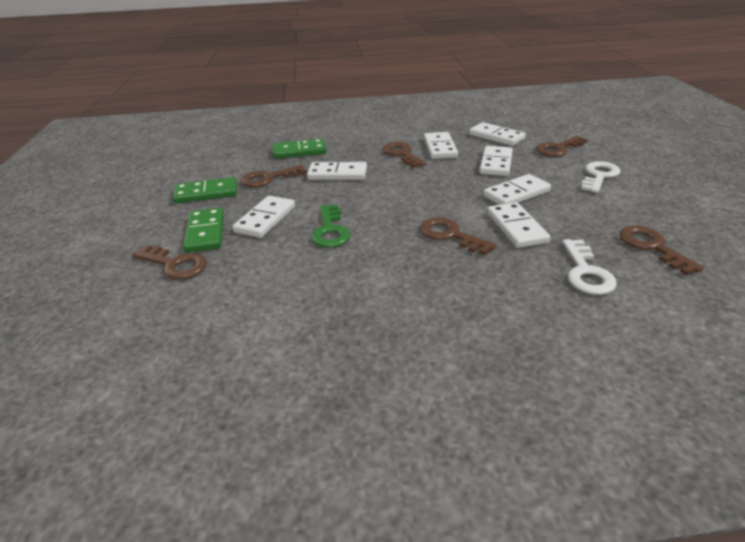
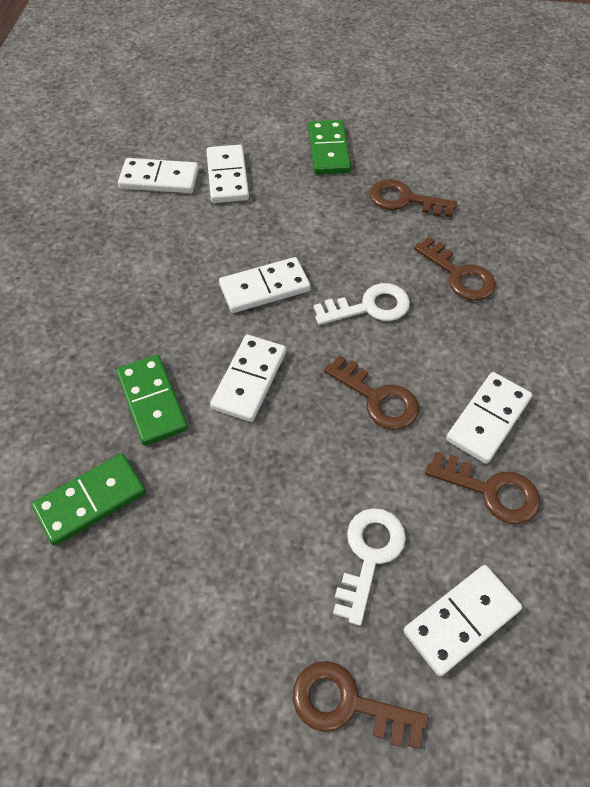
brown key: 6 -> 5
green key: 1 -> 0
white domino: 7 -> 6

